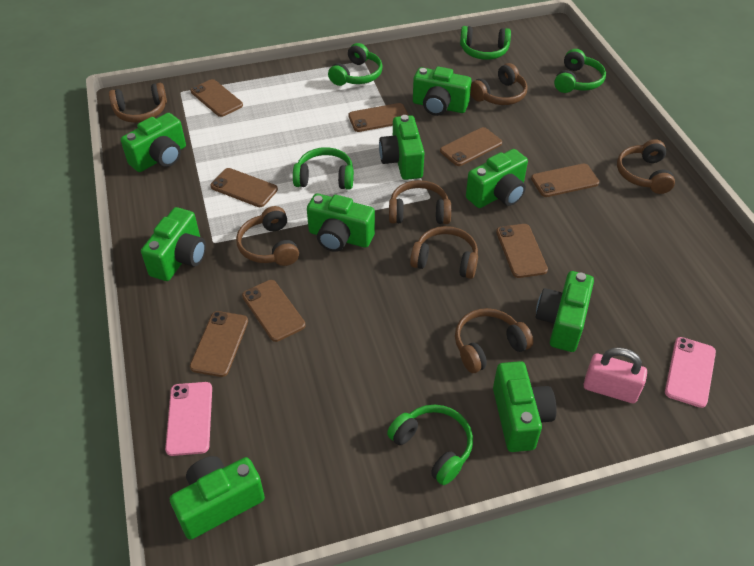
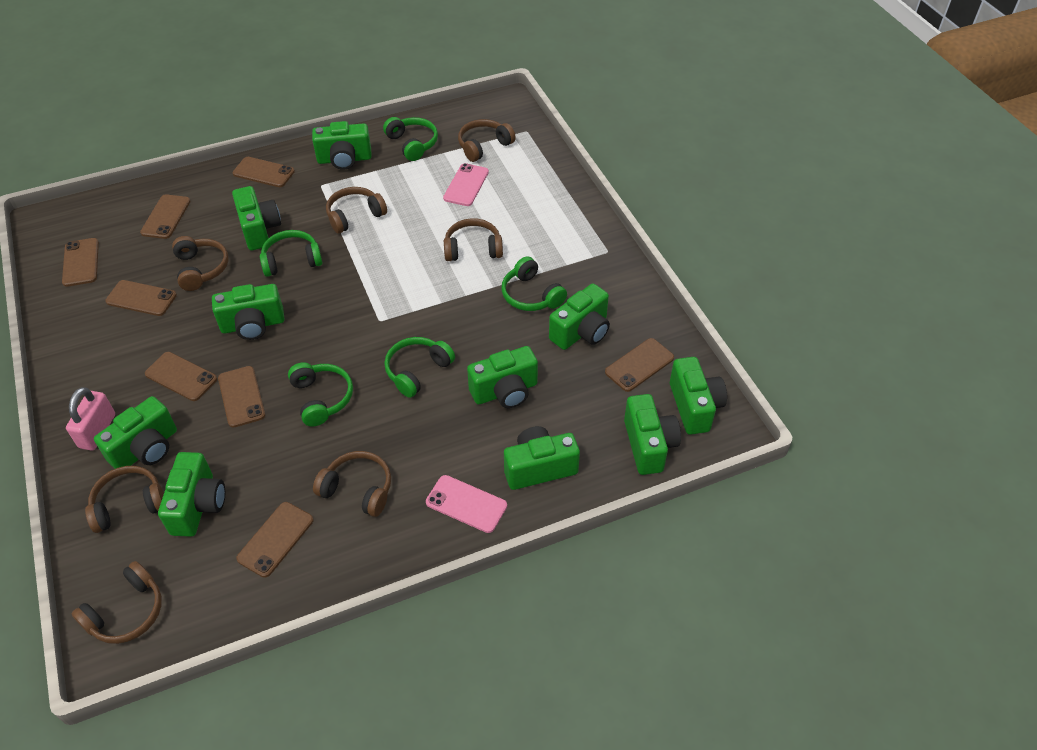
green camera: 9 -> 10

